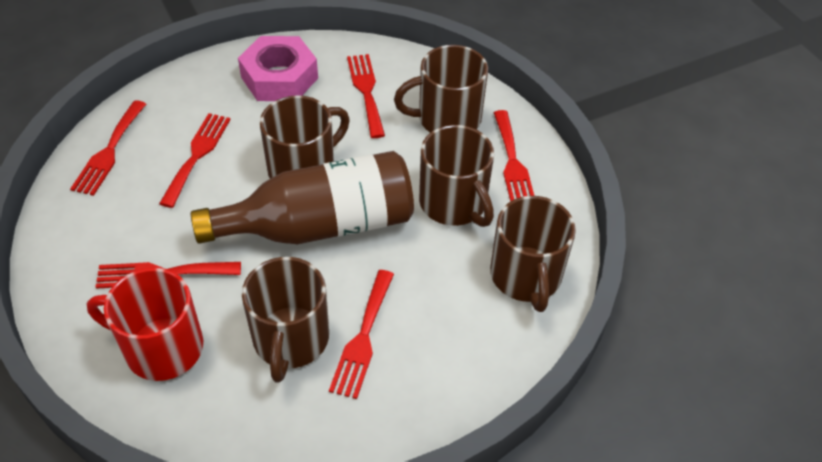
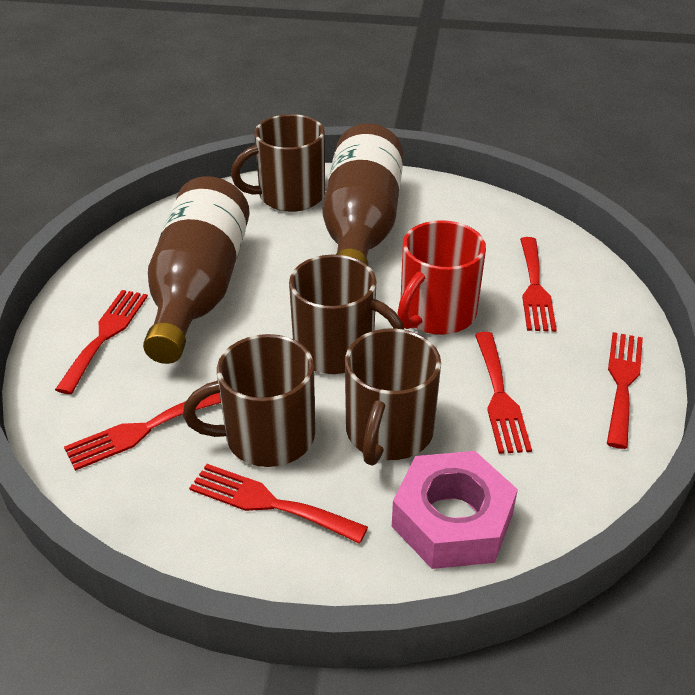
brown bottle: 1 -> 2
brown mug: 5 -> 4

